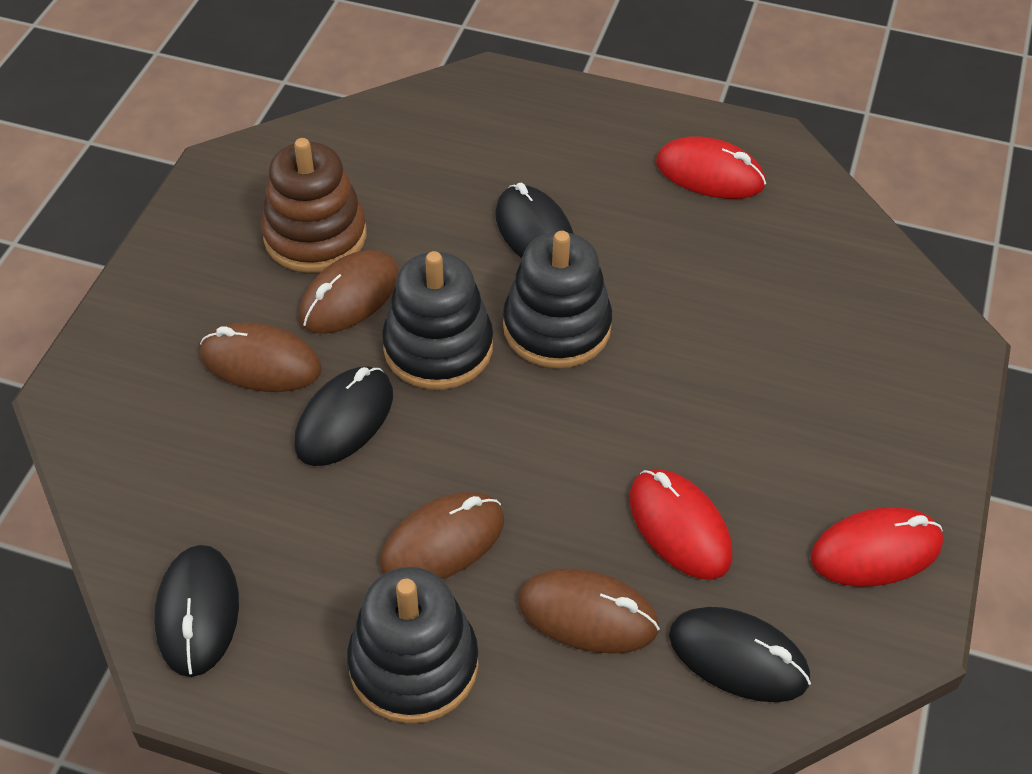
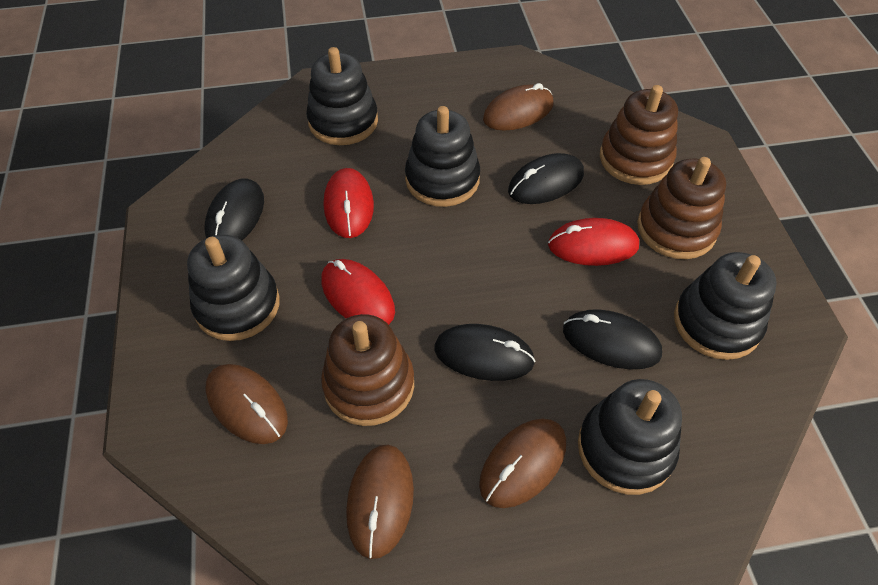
black stacking toy: 3 -> 5
brown stacking toy: 1 -> 3

